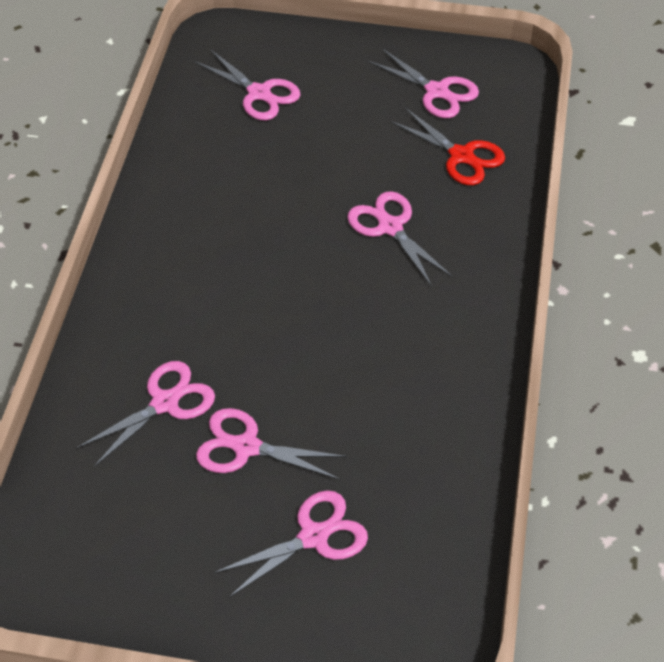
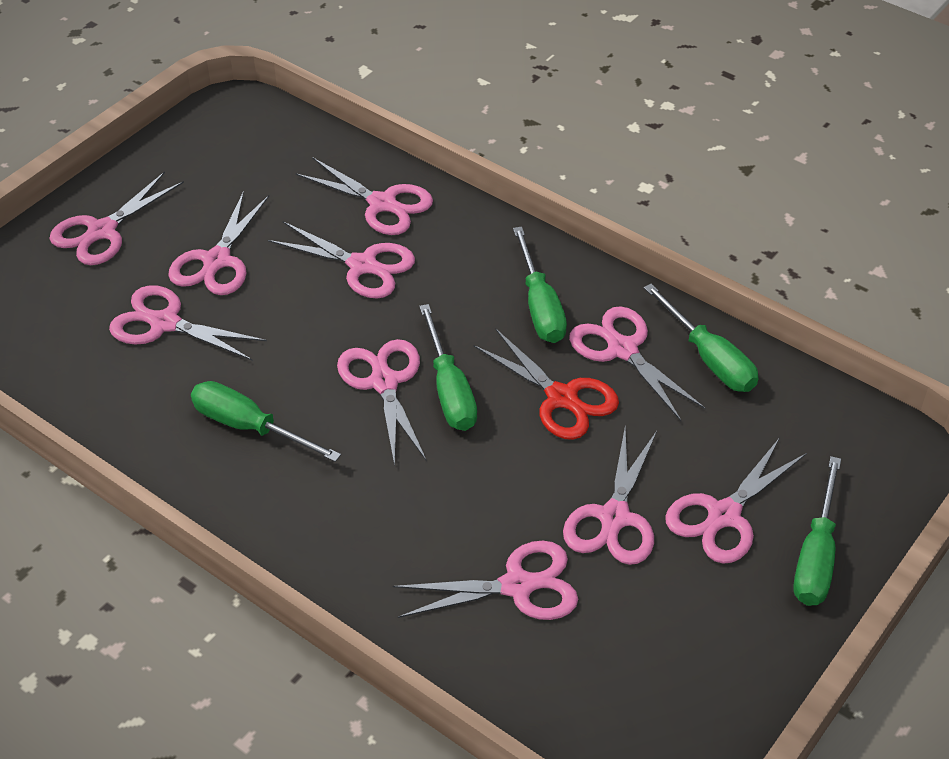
green screwdriver: 0 -> 5
pink scissors: 6 -> 10

